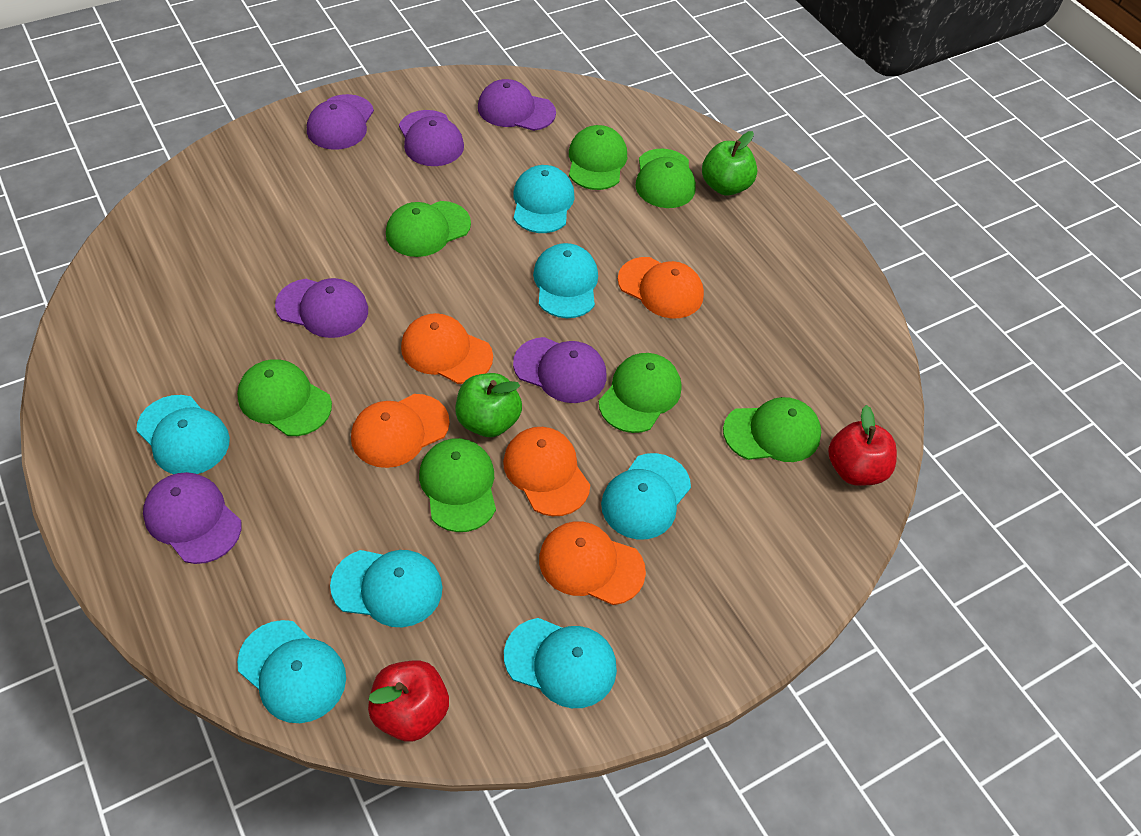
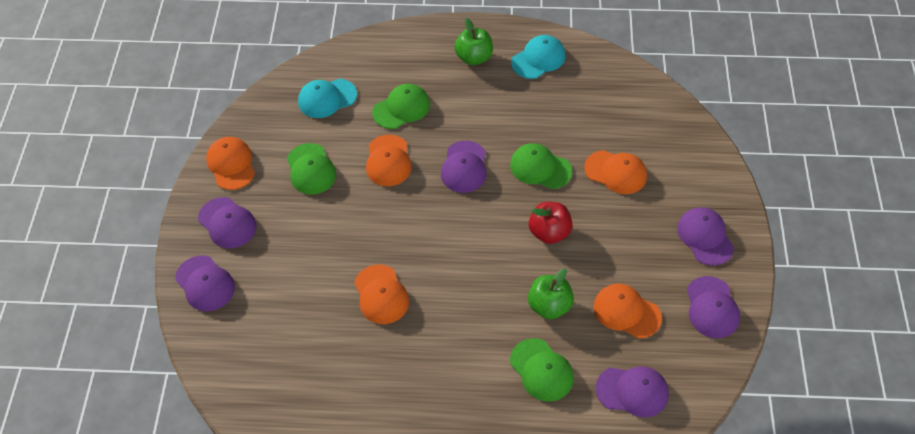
green cap: 7 -> 4
red apple: 2 -> 1
turquoise cap: 7 -> 2

